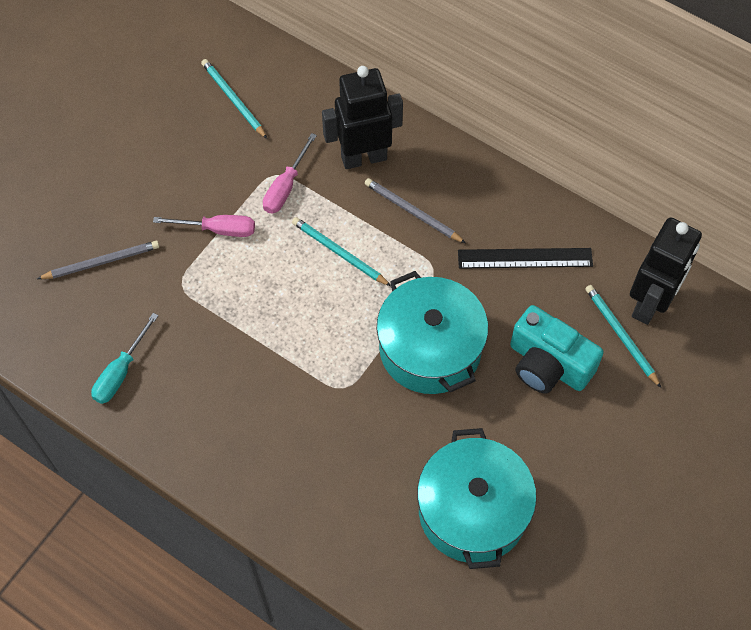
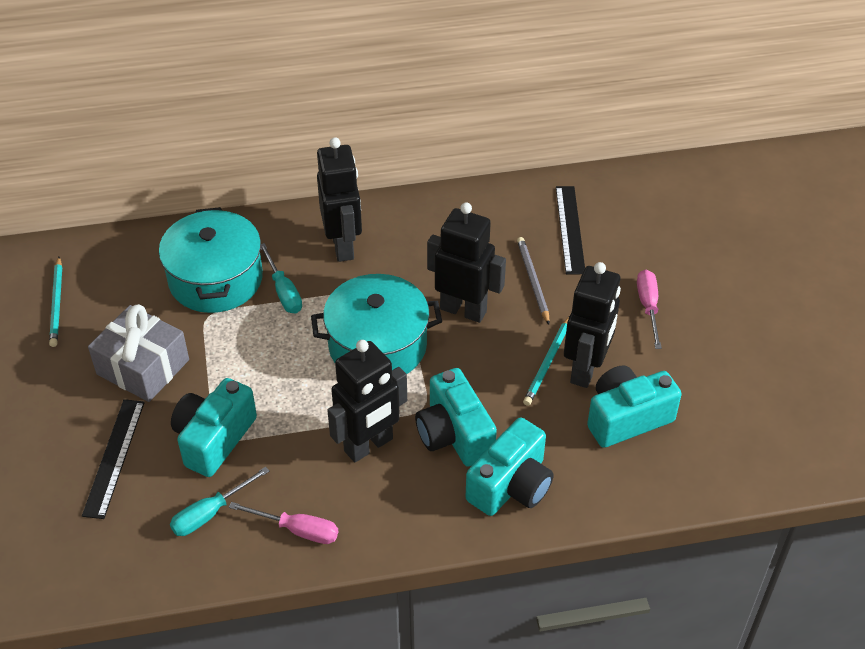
black robot: 2 -> 4
black ruler: 1 -> 2
grey gift: 0 -> 1
grey pencil: 2 -> 1
turquoise camera: 1 -> 4
turquoise pencil: 3 -> 2
turquoise screwdriver: 1 -> 2

